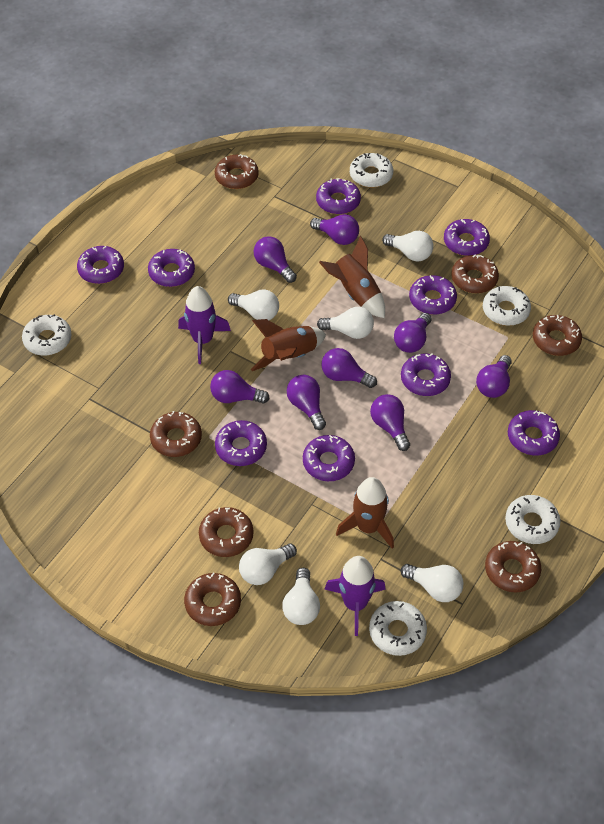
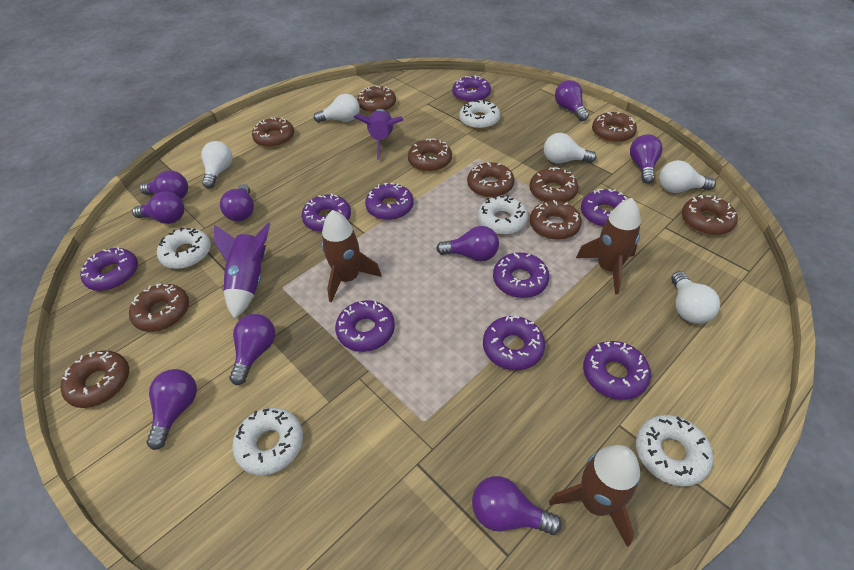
brown donut: 7 -> 10
purple light bulb: 8 -> 9
white light bulb: 6 -> 5

